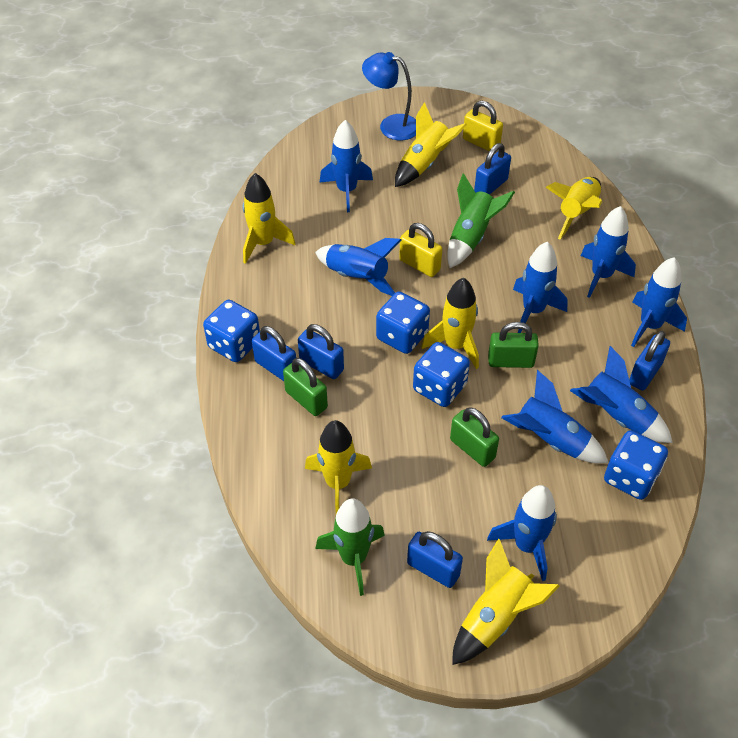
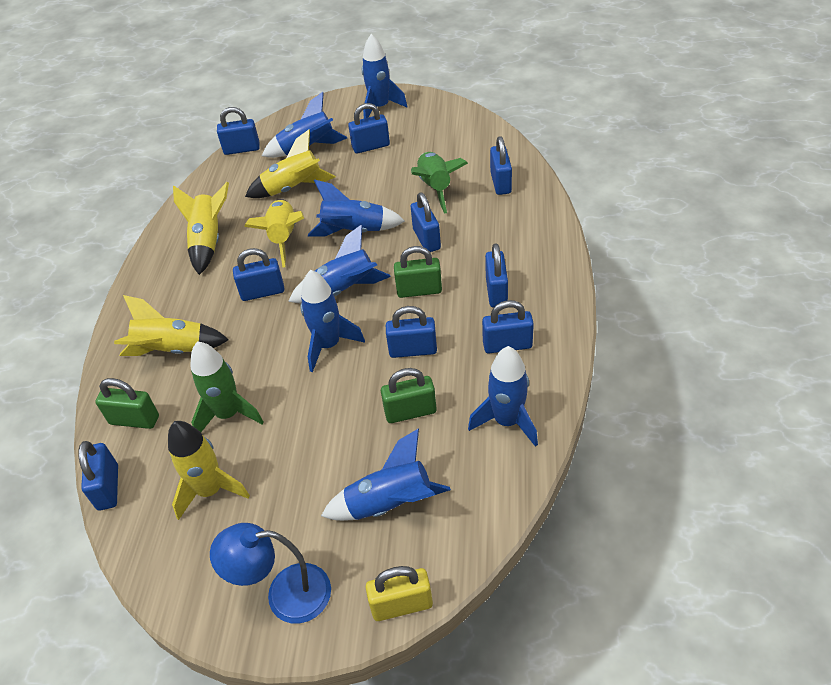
blue dice: 4 -> 0
blue padlock: 5 -> 9
blue rocket: 8 -> 7
yellow padlock: 2 -> 1
yellow rocket: 6 -> 5

